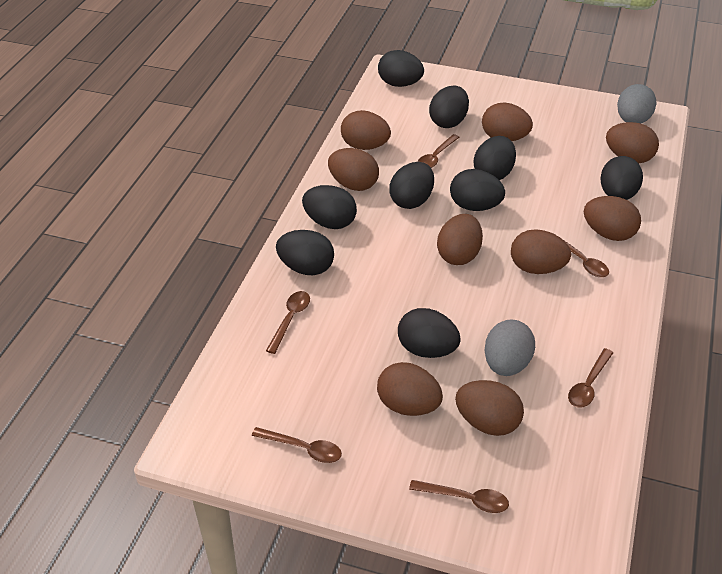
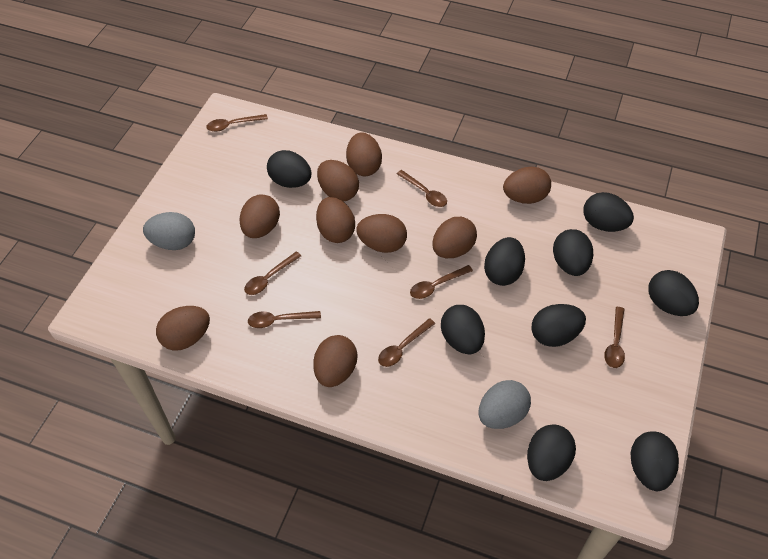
brown spoon: 6 -> 7

